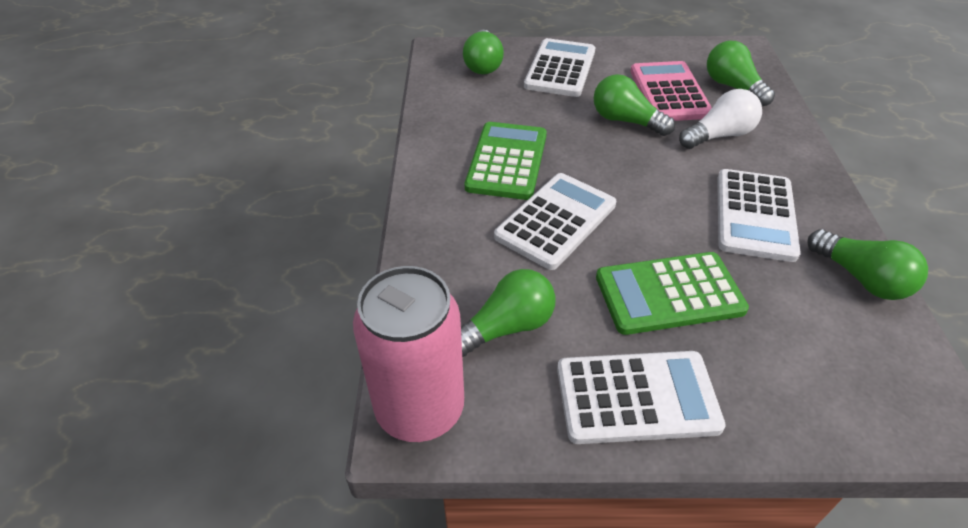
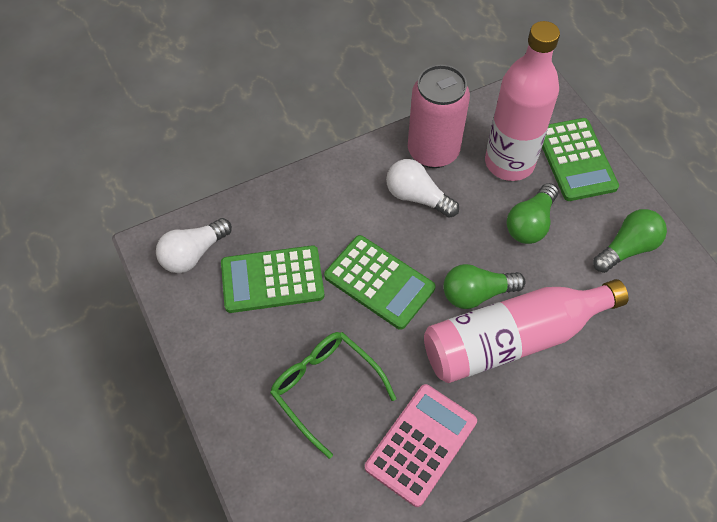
green calculator: 2 -> 3
green glasses: 0 -> 1
green light bulb: 5 -> 3
pink bottle: 0 -> 2
white calculator: 4 -> 0
white light bulb: 1 -> 2

